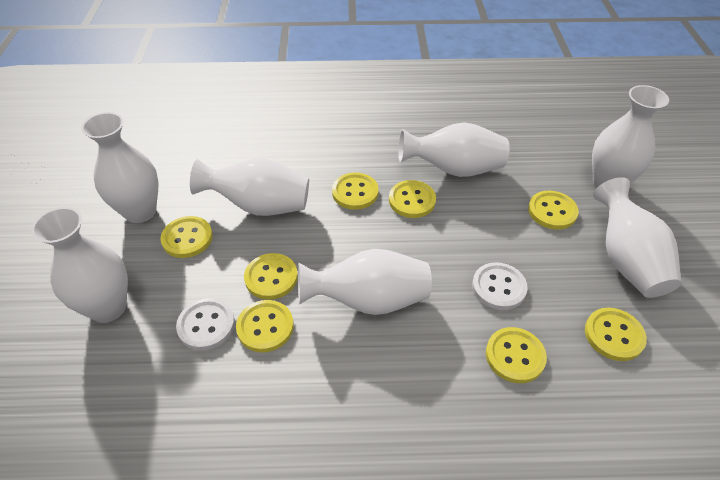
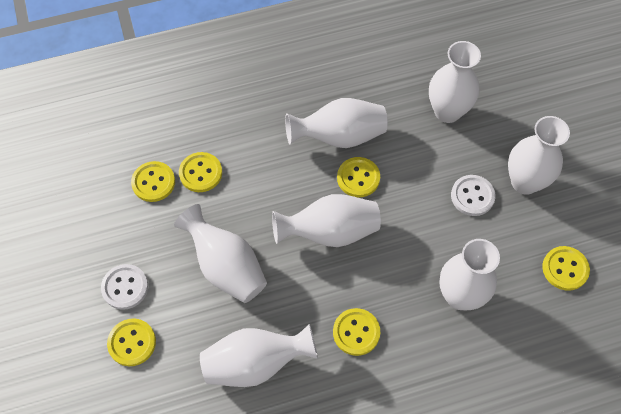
yellow button: 8 -> 6

